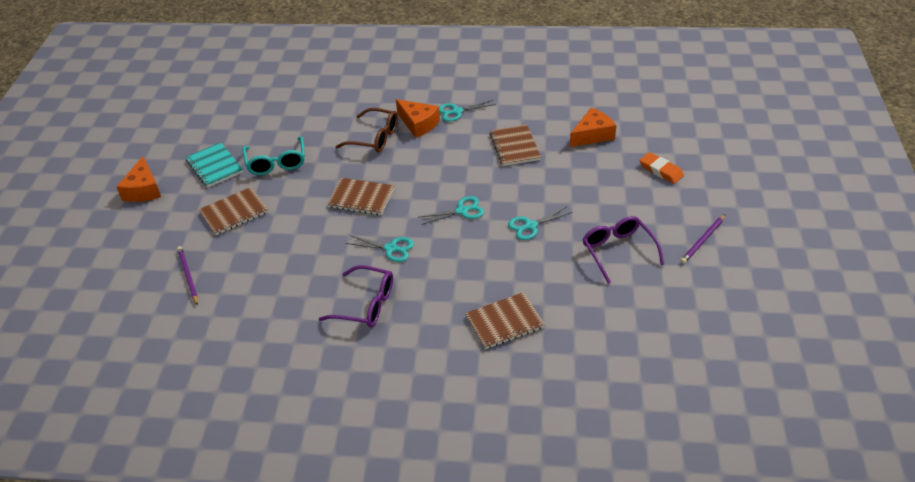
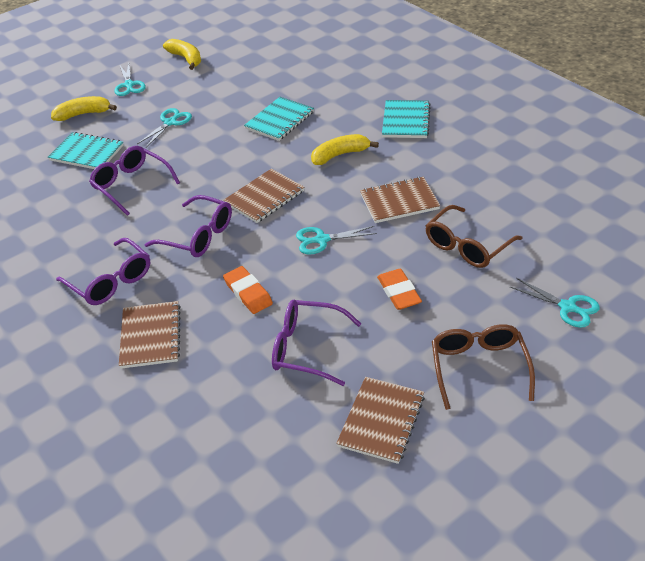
brown glasses: 1 -> 2
orange cheese: 3 -> 0
orange eraser: 1 -> 2
purple glasses: 2 -> 4
purple pencil: 2 -> 0
turquoise glasses: 1 -> 0
turquoise notebook: 1 -> 3
yellow banana: 0 -> 3

